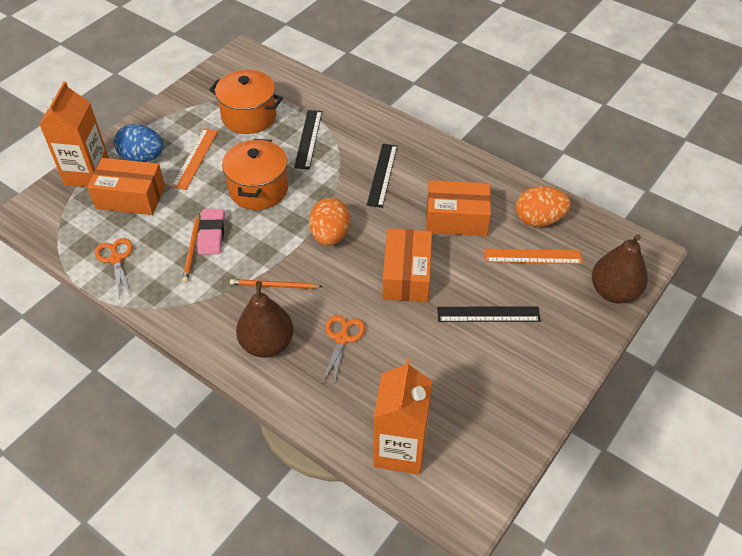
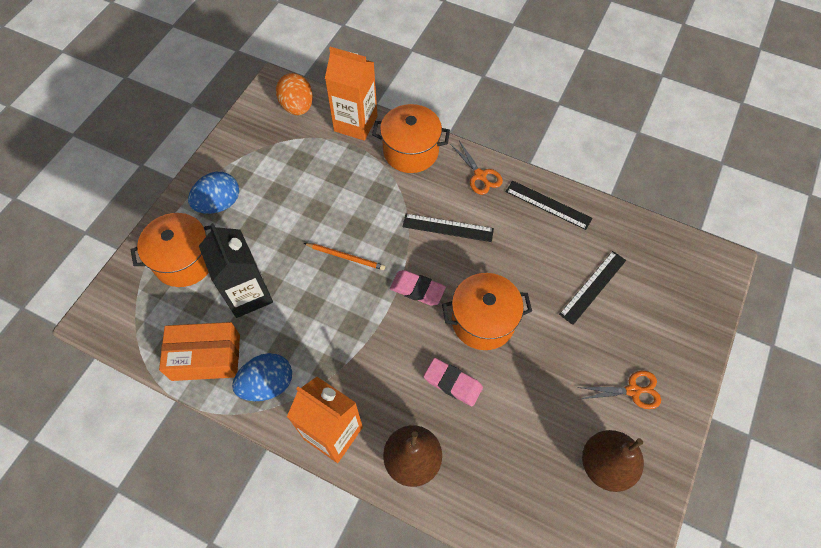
black carton: 0 -> 1
blue egg: 1 -> 2
orange box: 3 -> 1
orange egg: 2 -> 1
orange pencil: 2 -> 1
orange pot: 2 -> 3
orange ruler: 2 -> 0
pink eraser: 1 -> 2

